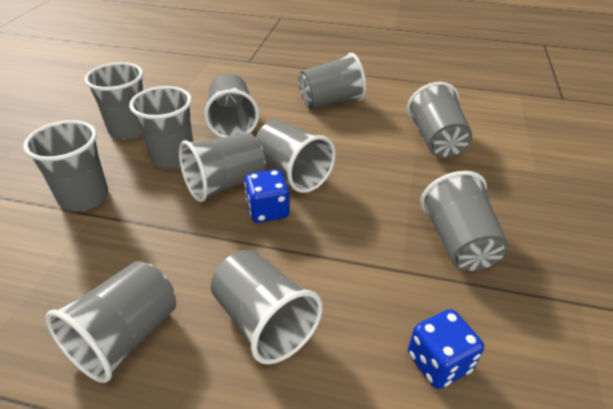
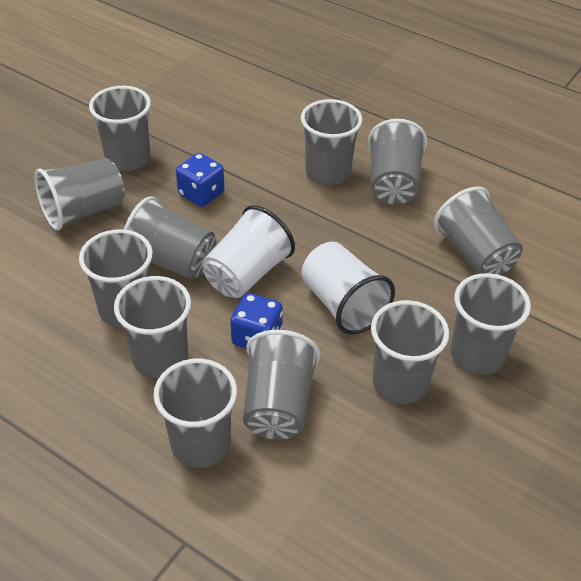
grey cup: 11 -> 12
white cup: 0 -> 2

